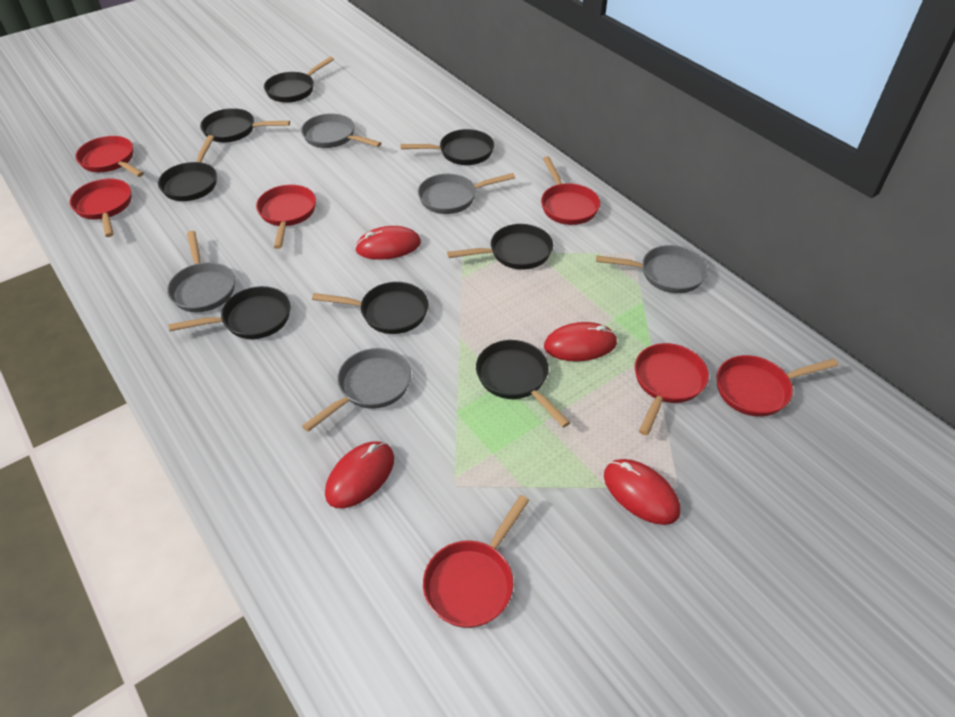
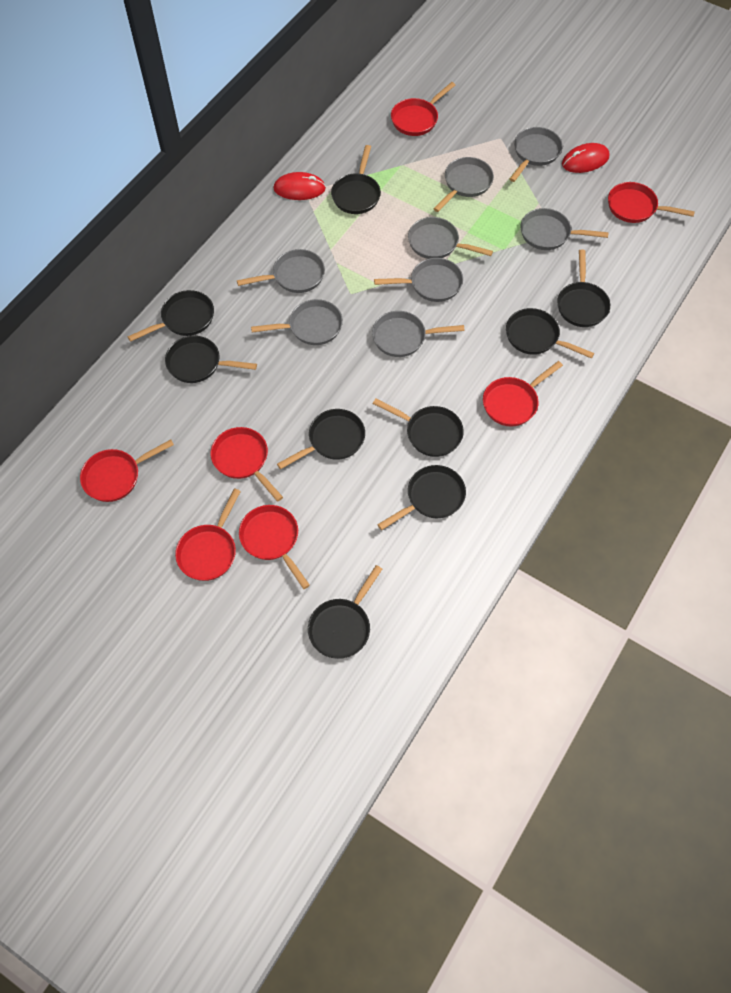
black pan: 8 -> 9
grey pan: 5 -> 8
red mouse: 4 -> 2

